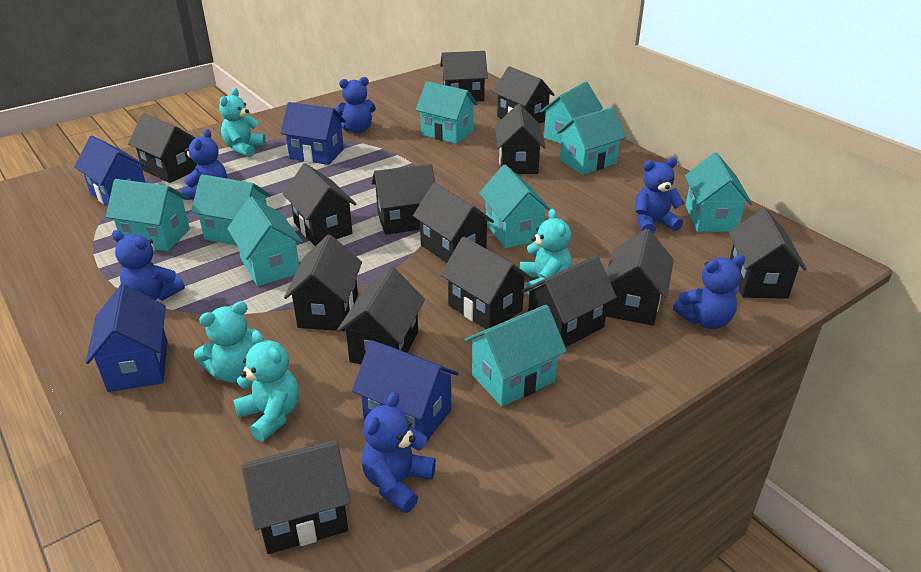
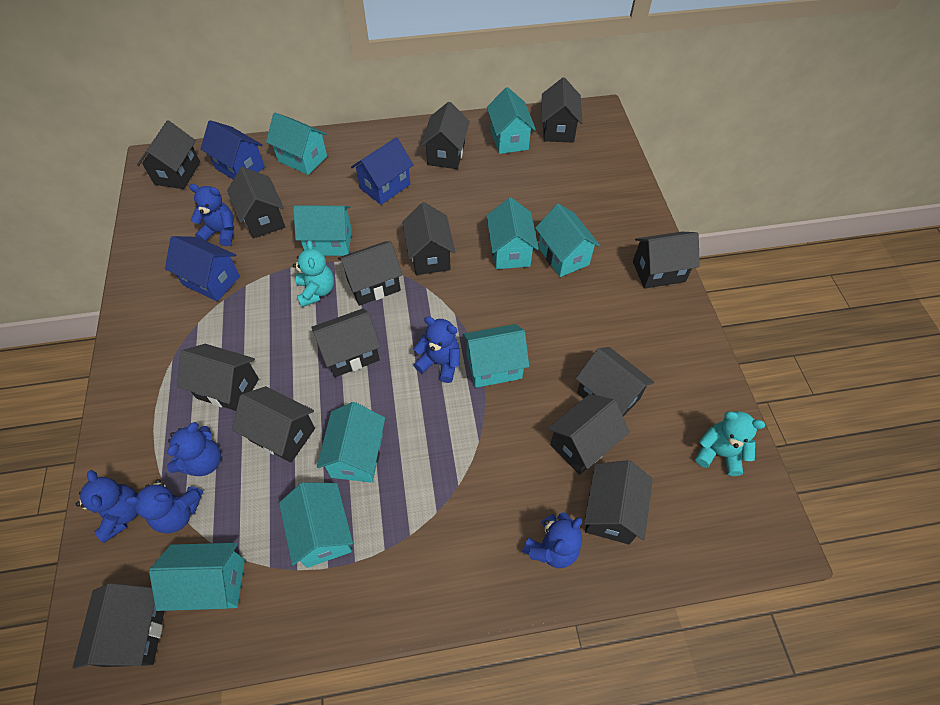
blue house: 4 -> 3
turquoise teddy bear: 4 -> 2

